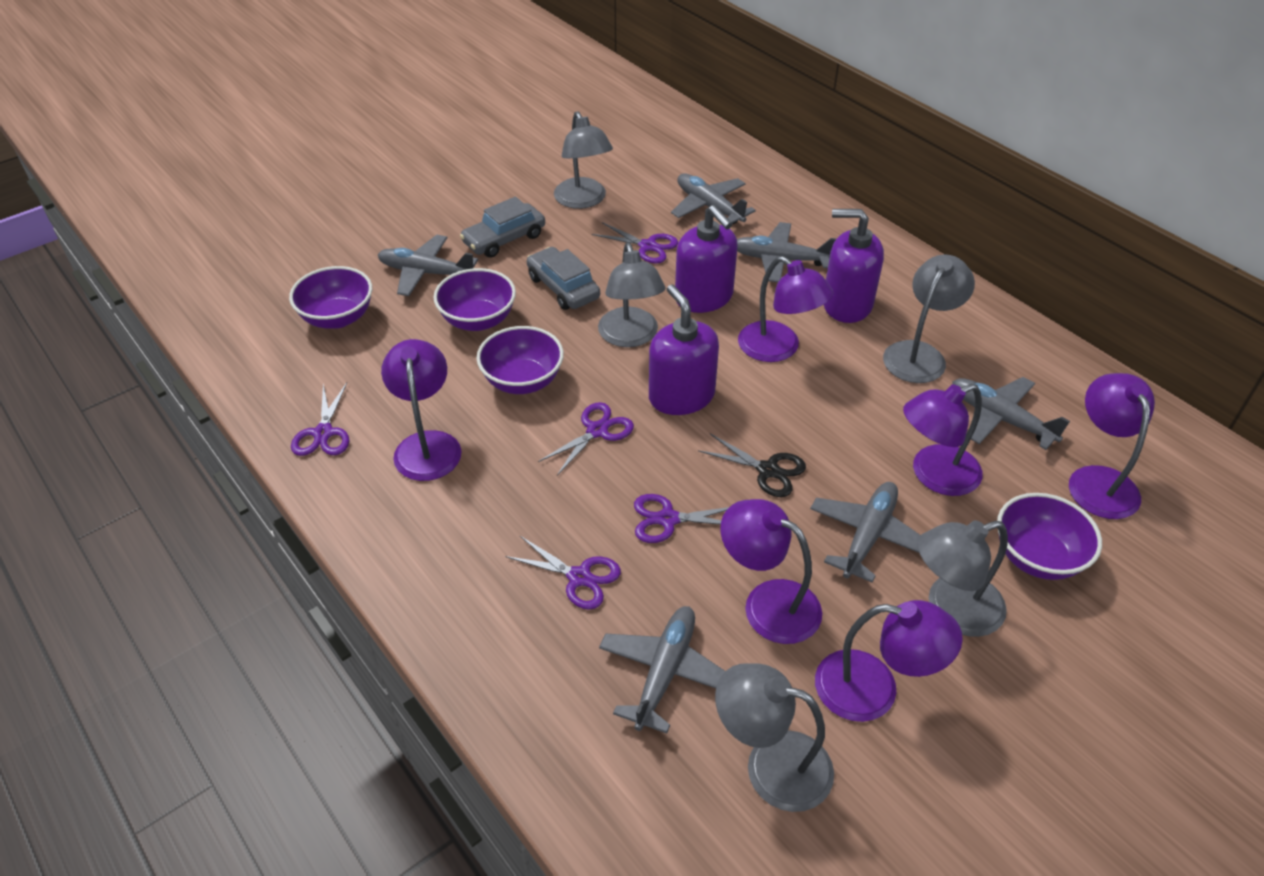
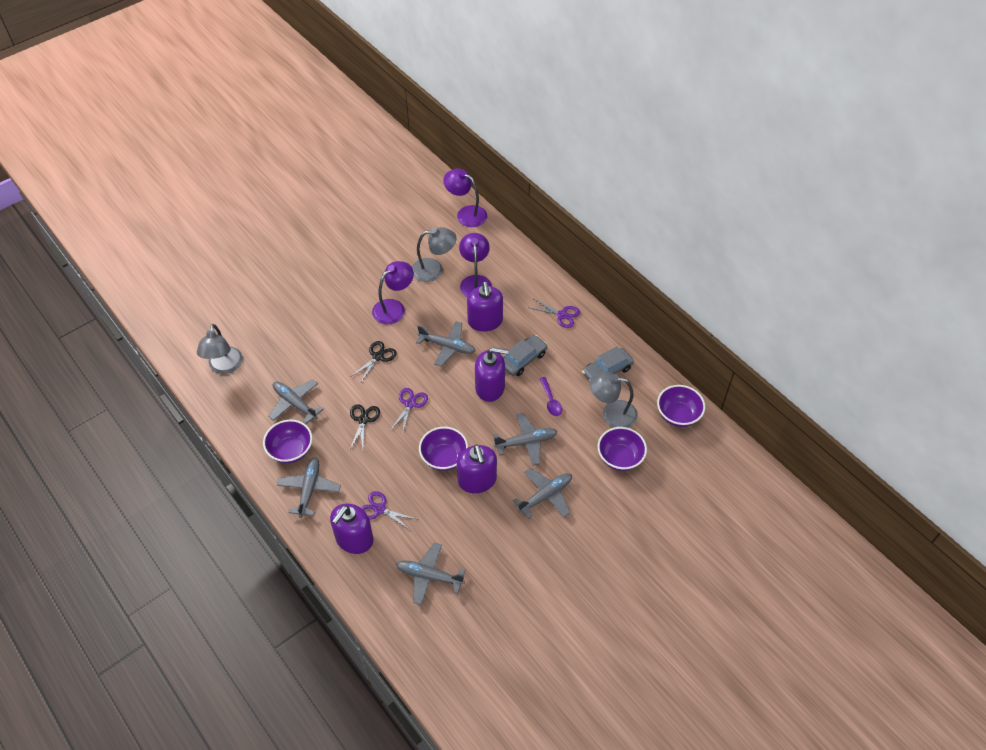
black scissors: 1 -> 2
grey lamp: 5 -> 3
purple lamp: 6 -> 3
purple scissors: 5 -> 3
purple soap dispenser: 3 -> 4
purple spoon: 0 -> 1

